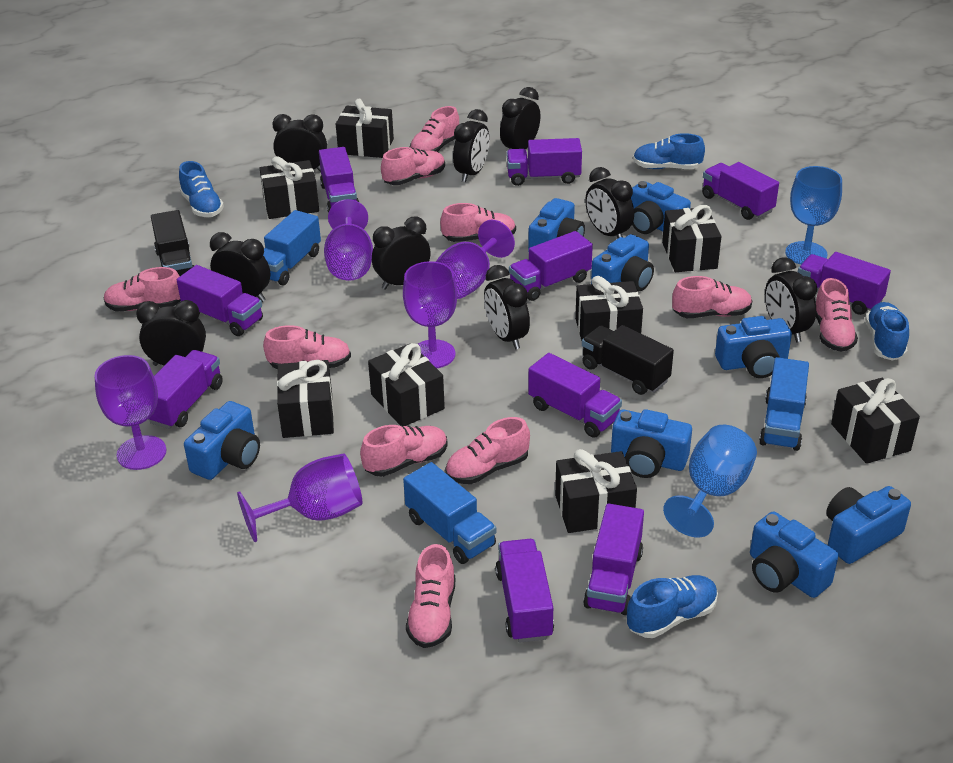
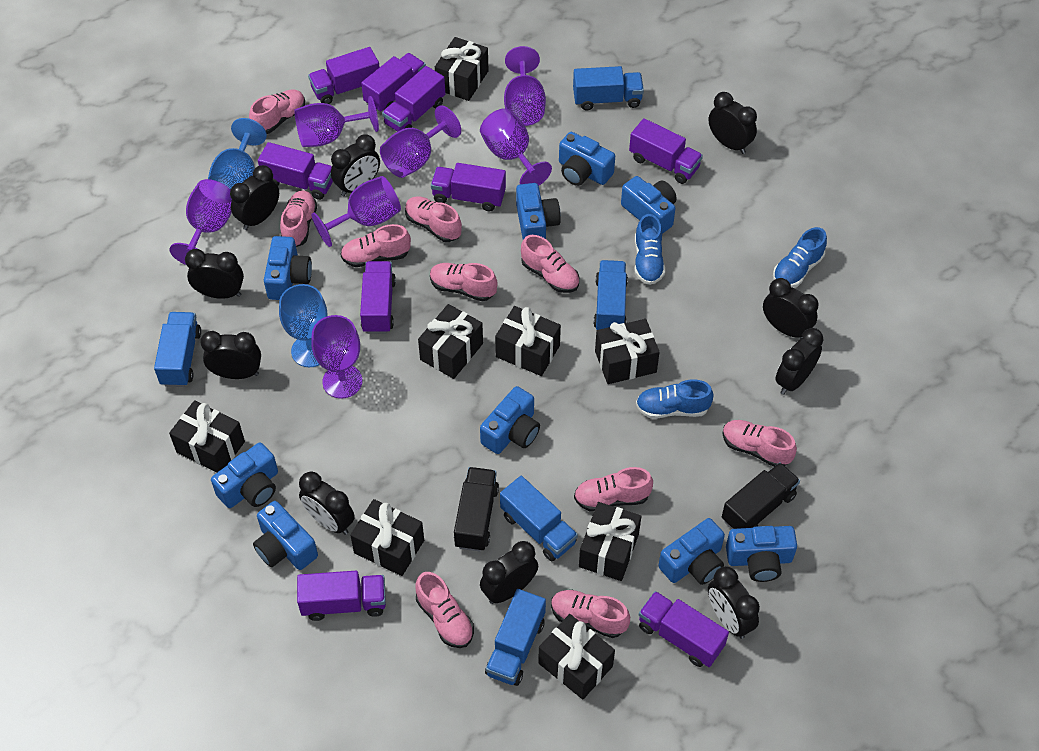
black clock: 9 -> 10
blue camera: 8 -> 9
blue shoe: 4 -> 3
blue truck: 3 -> 5
purple goblet: 5 -> 7
purple truck: 10 -> 9

